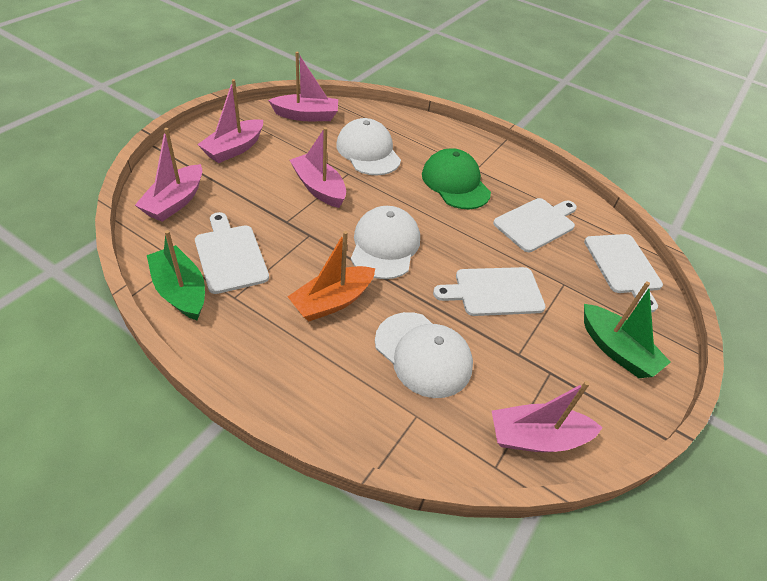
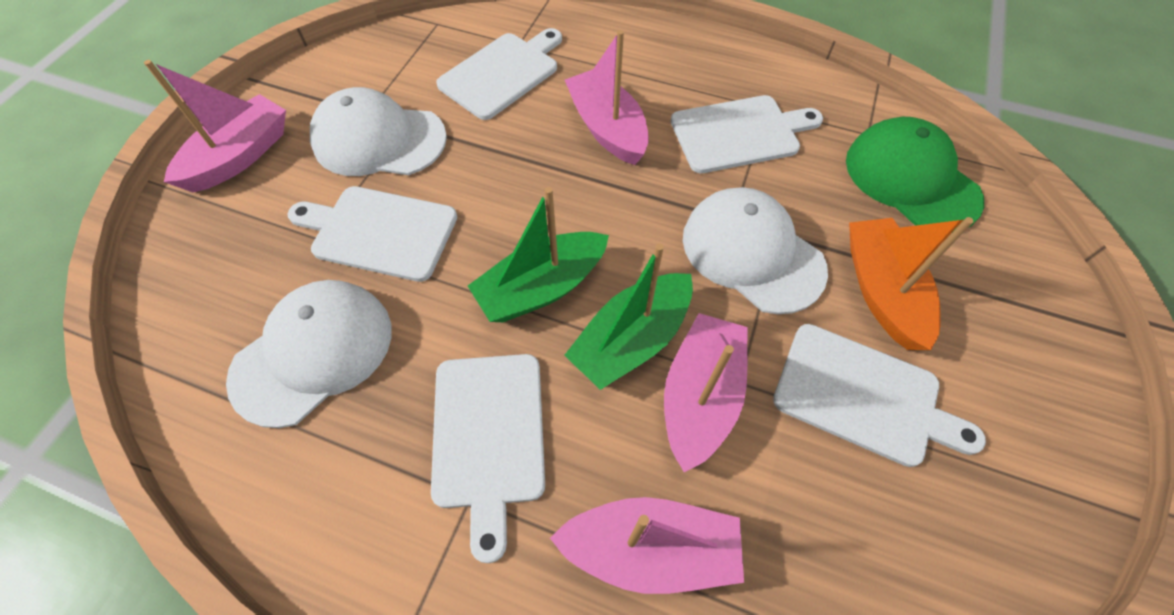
pink boat: 5 -> 4
white cutting board: 4 -> 5

